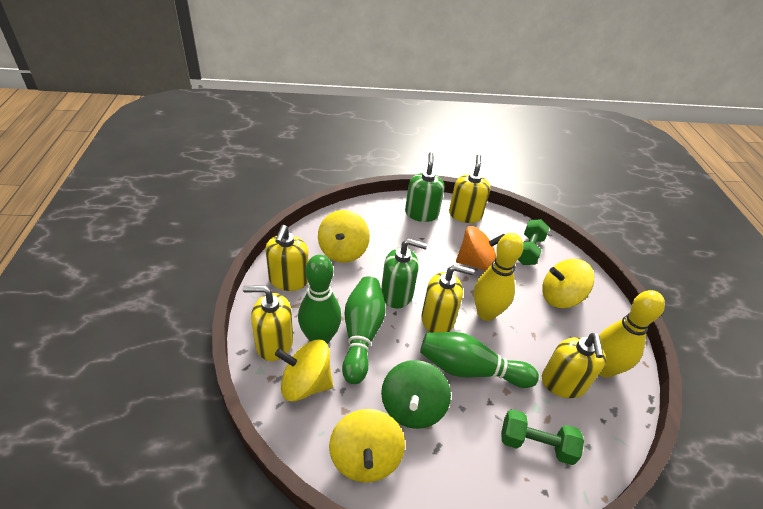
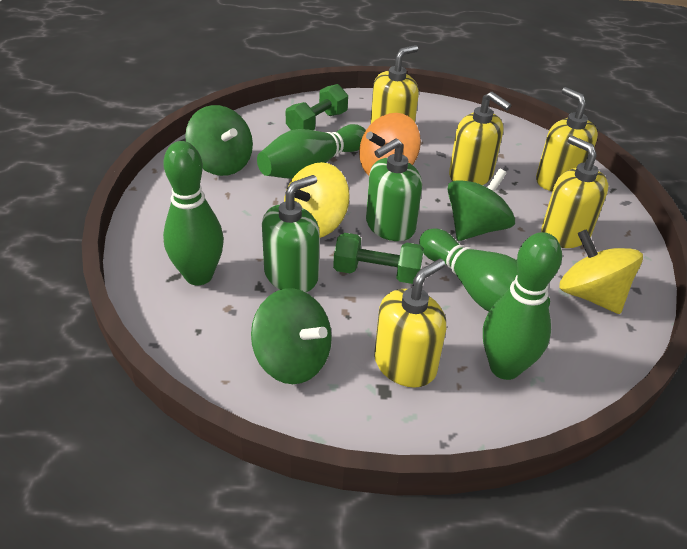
green bowling pin: 3 -> 4
green spinning top: 1 -> 3
yellow bowling pin: 2 -> 0
yellow spinning top: 4 -> 2

